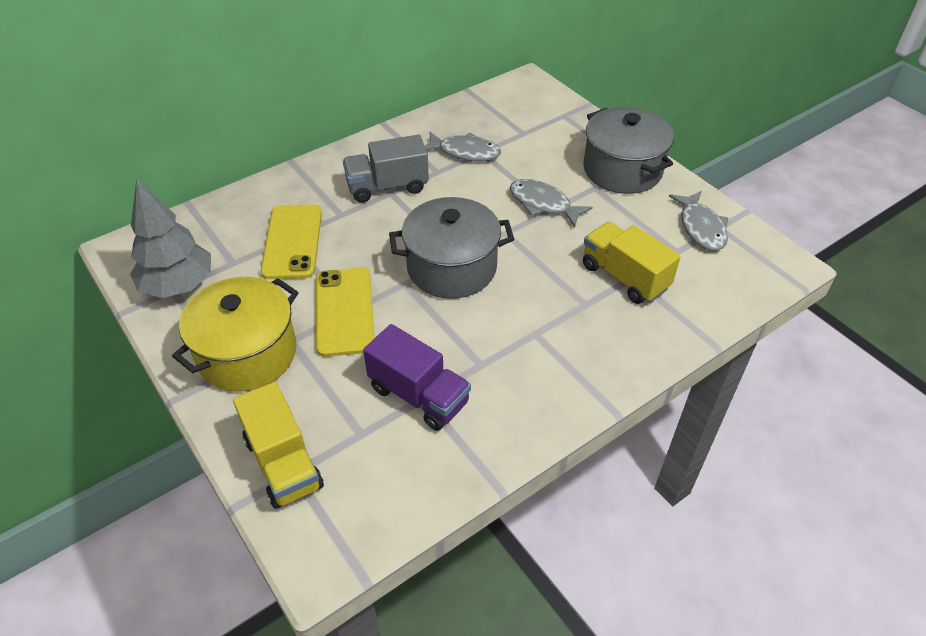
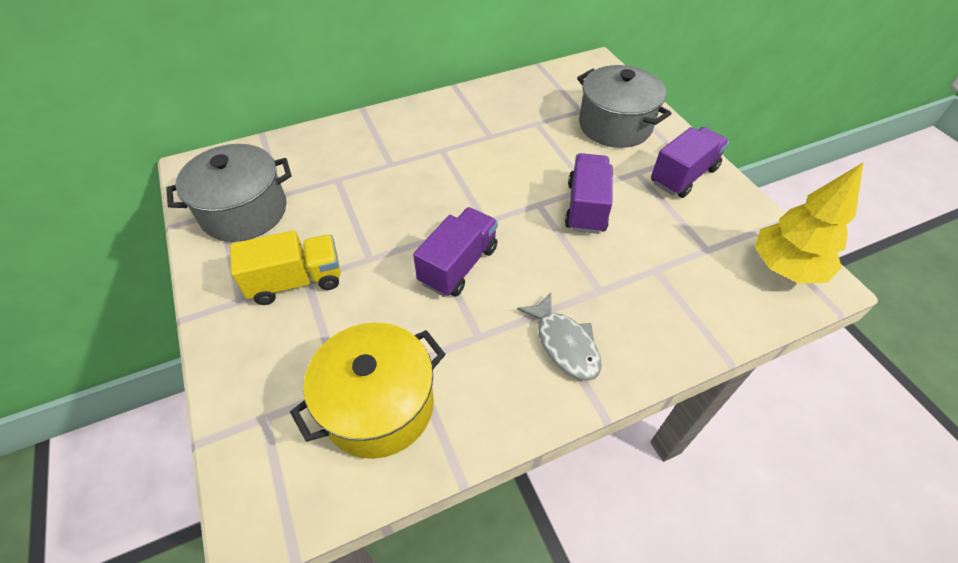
grey fish: 3 -> 1
grey tree: 1 -> 0
grey truck: 1 -> 0
purple truck: 1 -> 3
yellow phone: 2 -> 0
yellow tree: 0 -> 1
yellow truck: 2 -> 1

